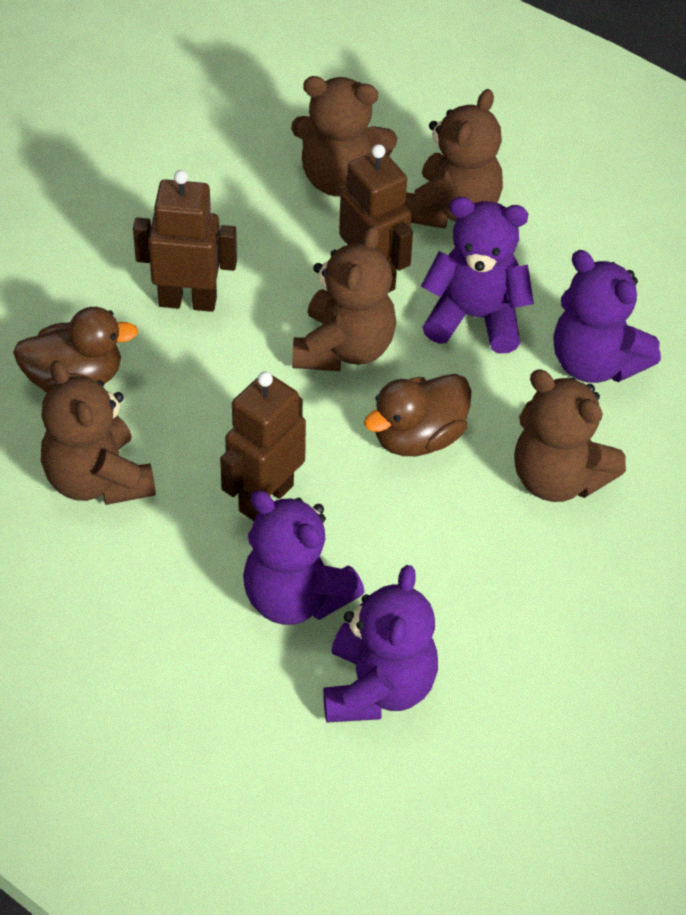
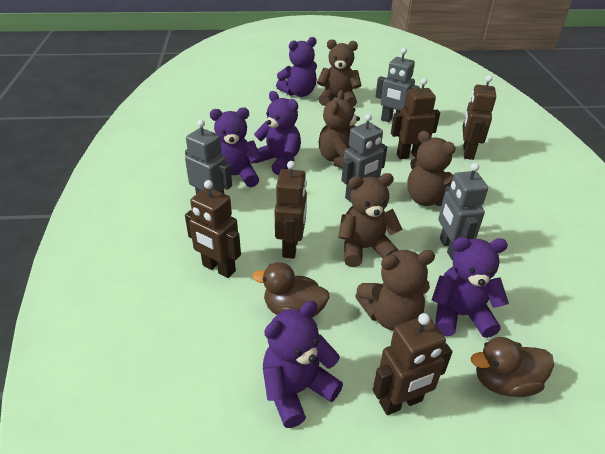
brown robot: 3 -> 5
grey robot: 0 -> 4
purple teddy bear: 4 -> 5

